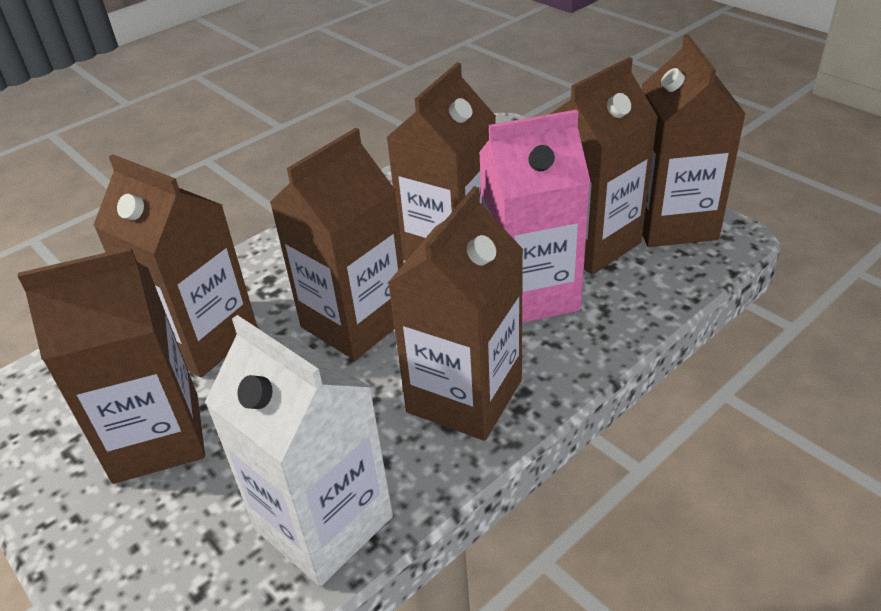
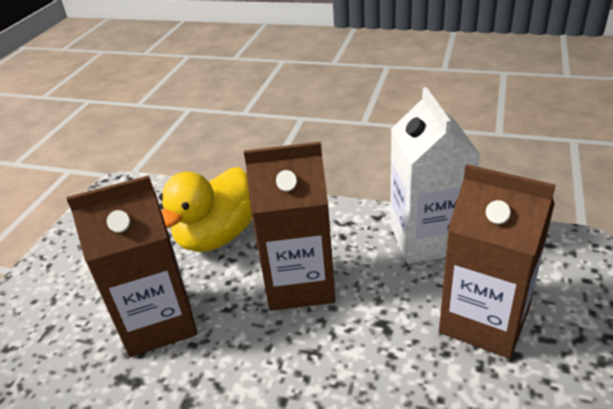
brown carton: 7 -> 3
pink carton: 1 -> 0
yellow duck: 0 -> 1

